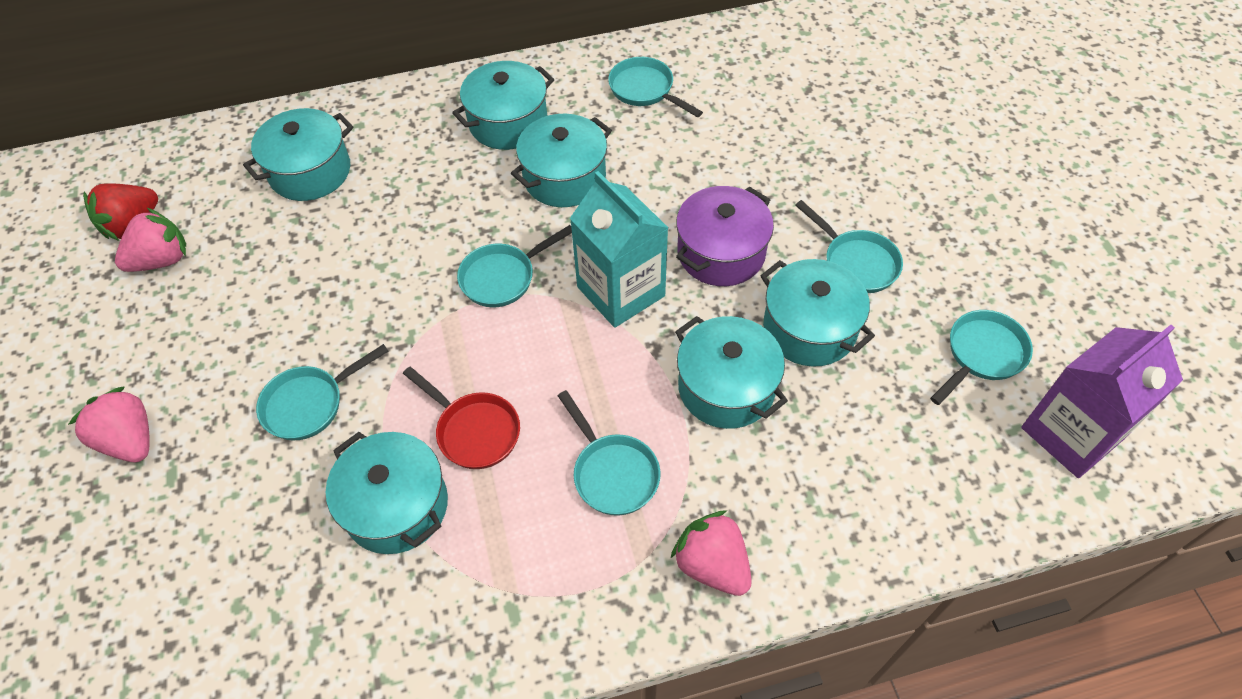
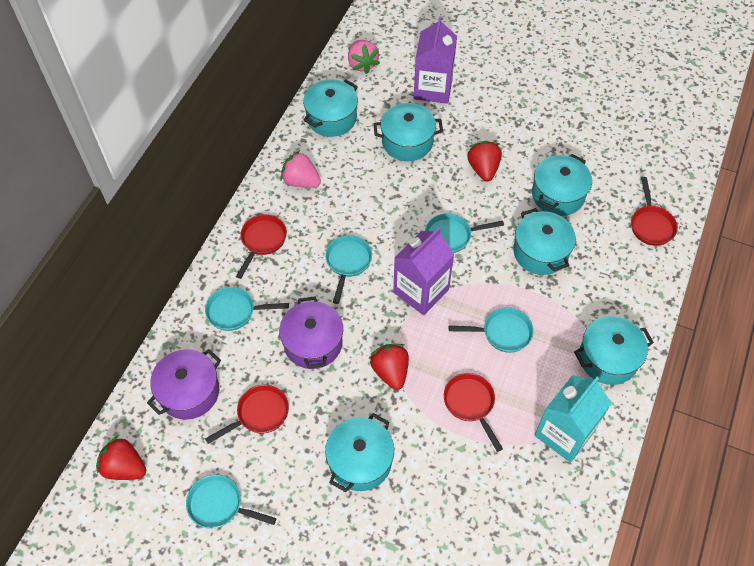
pink strawberry: 3 -> 2
purple carton: 1 -> 2
purple pot: 1 -> 2
red pan: 1 -> 4
red strawberry: 1 -> 3
turquoise pan: 6 -> 5

